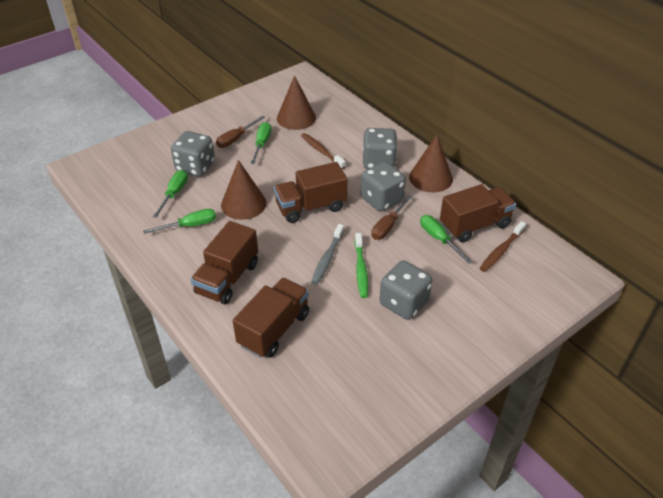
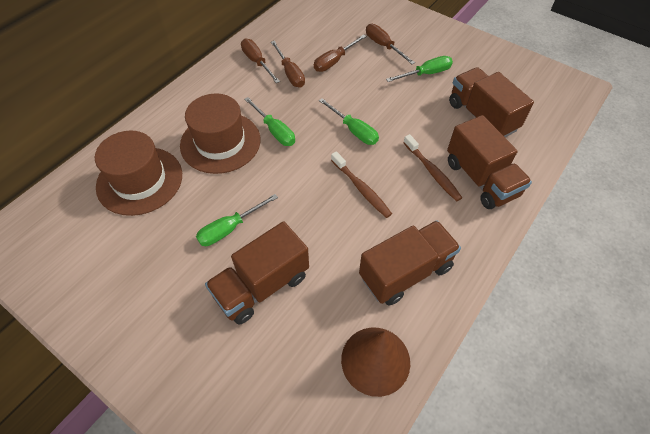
brown cone: 3 -> 1
brown hat: 0 -> 2
brown screwdriver: 2 -> 4
green toothbrush: 1 -> 0
grey dice: 4 -> 0
grey toothbrush: 1 -> 0

